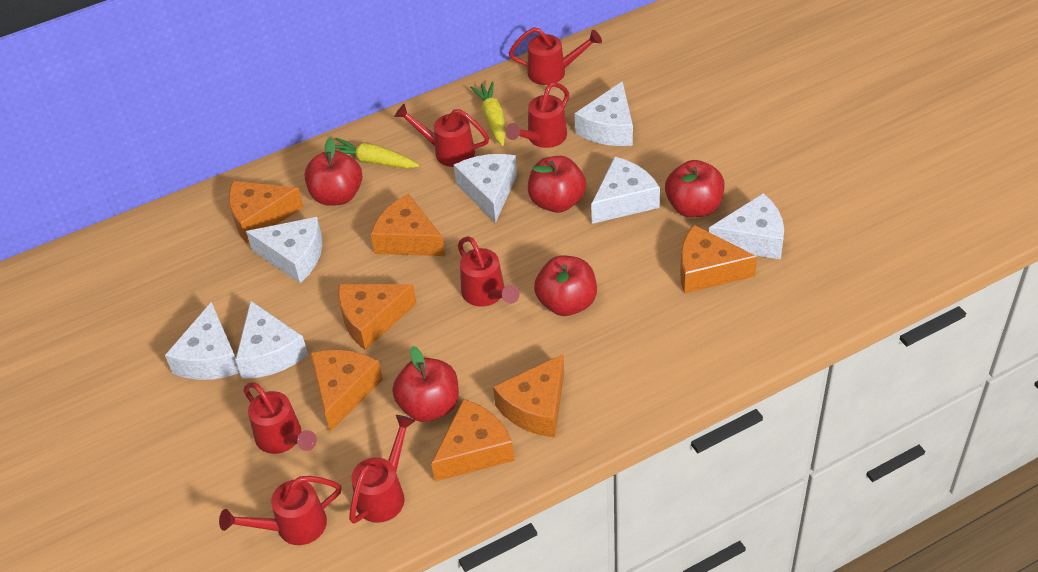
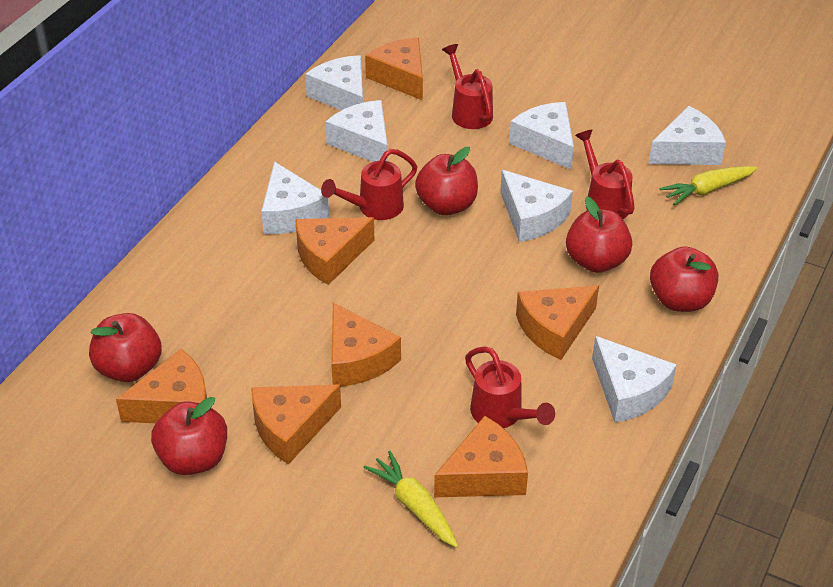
red watering can: 7 -> 4

